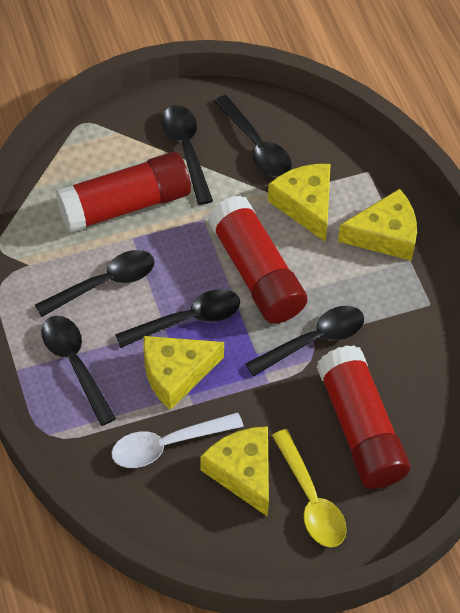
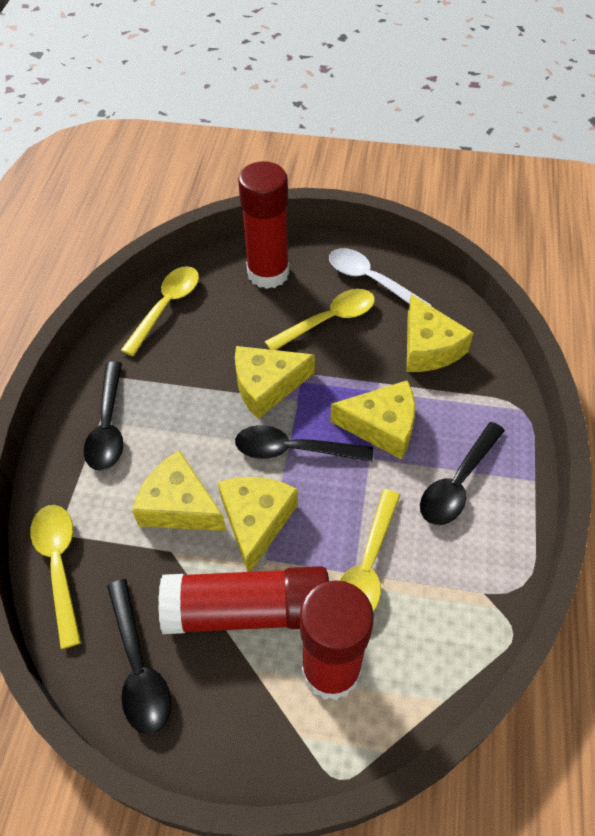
black spoon: 6 -> 4
yellow cheese: 4 -> 5
yellow spoon: 1 -> 4

